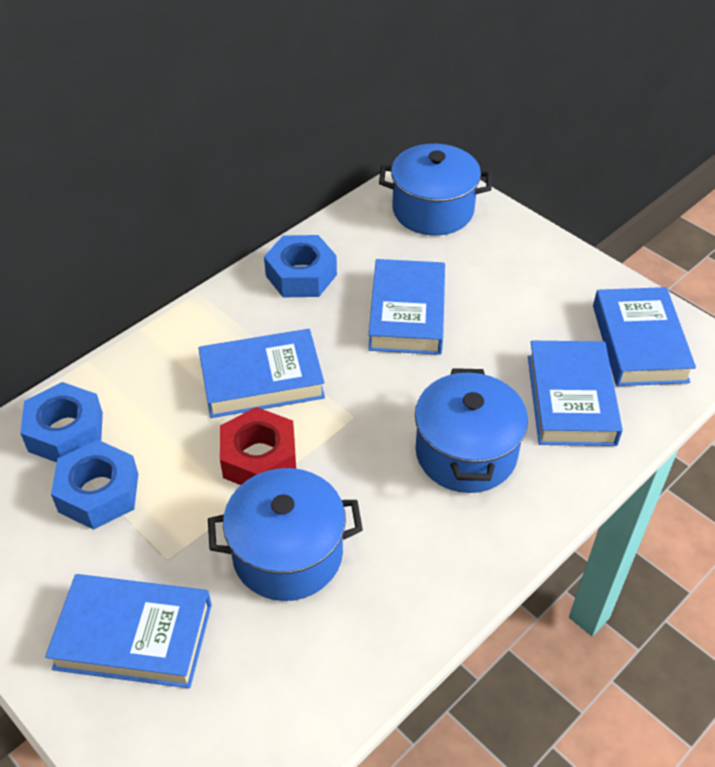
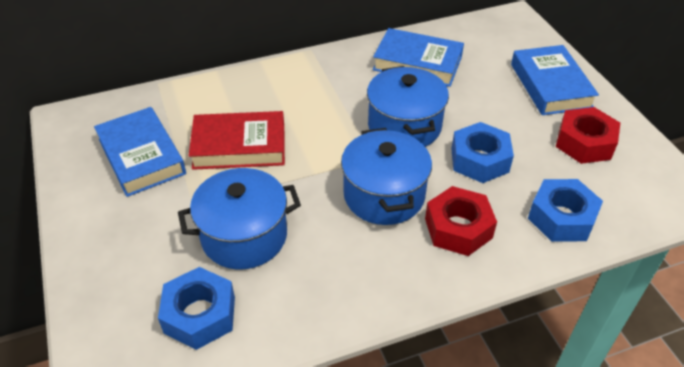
blue book: 5 -> 3
red book: 0 -> 1
red nut: 1 -> 2

